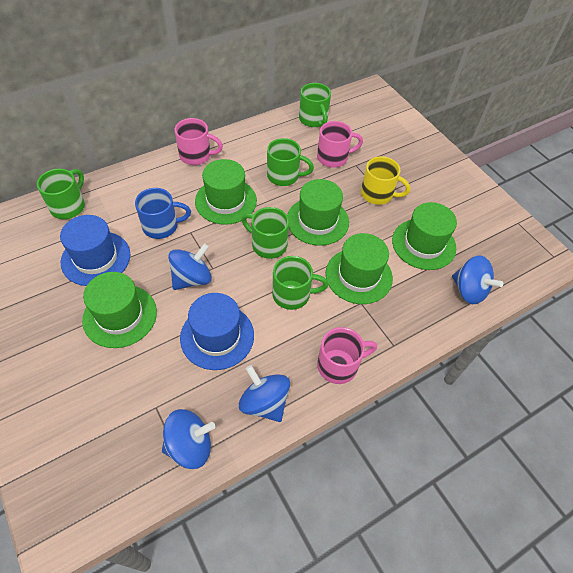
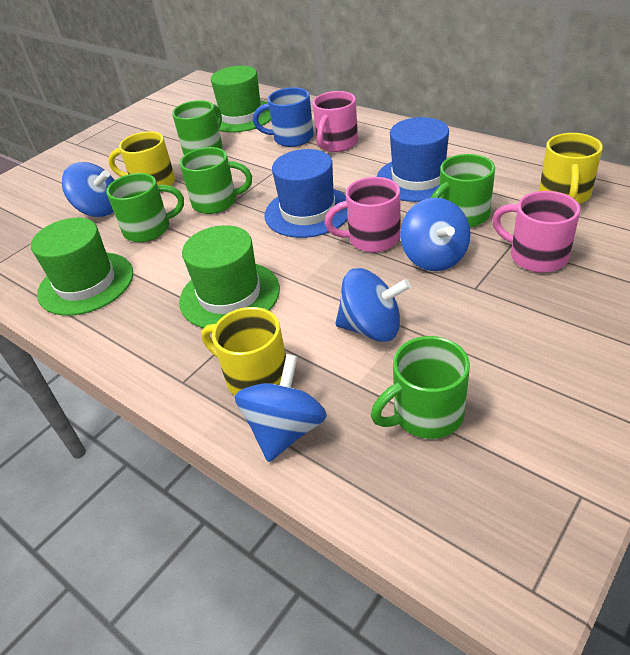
green hat: 5 -> 3
yellow mug: 1 -> 3

